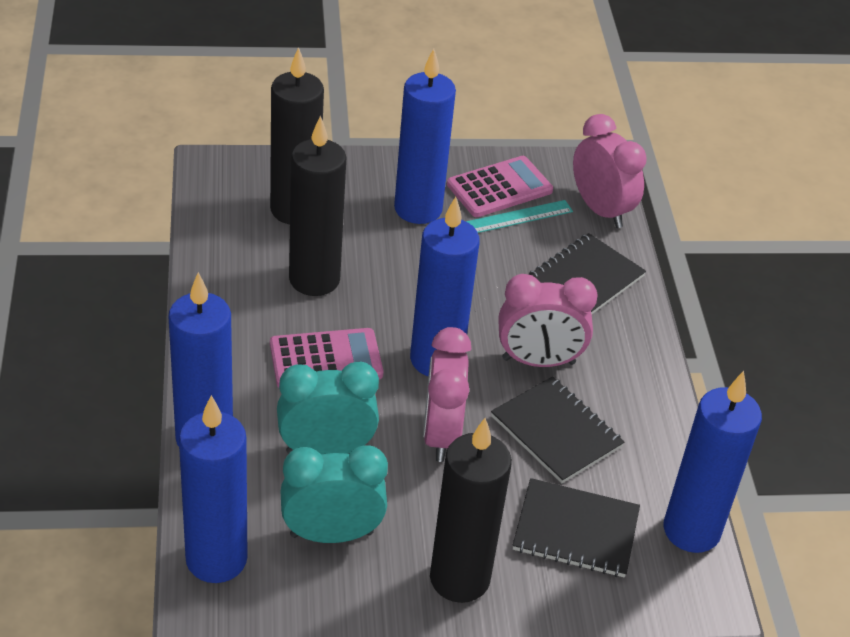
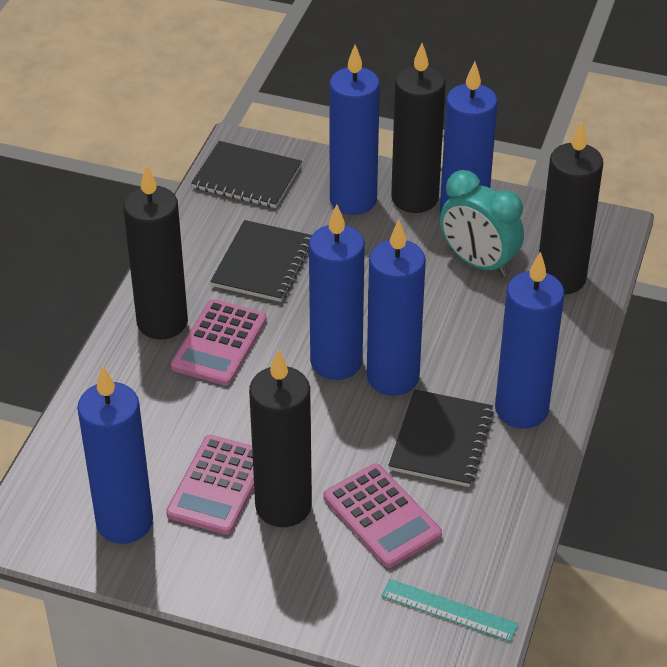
black candle: 3 -> 4
blue candle: 5 -> 6
pink calculator: 2 -> 3
pink clock: 3 -> 0
turquoise clock: 2 -> 1

